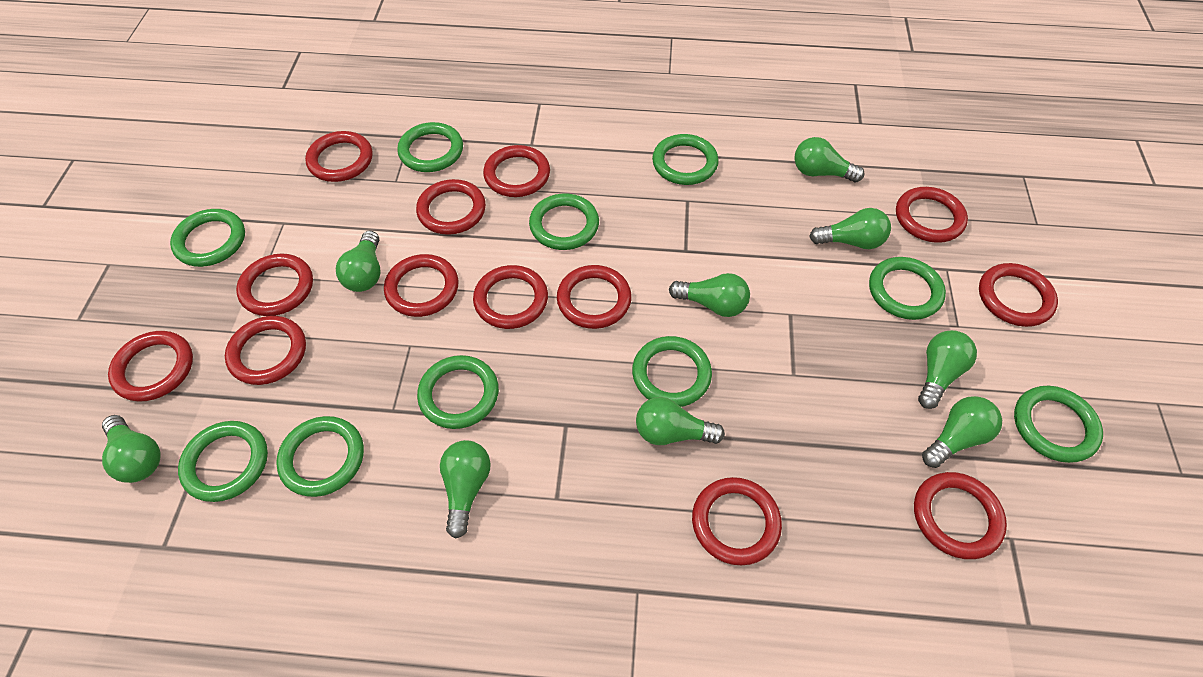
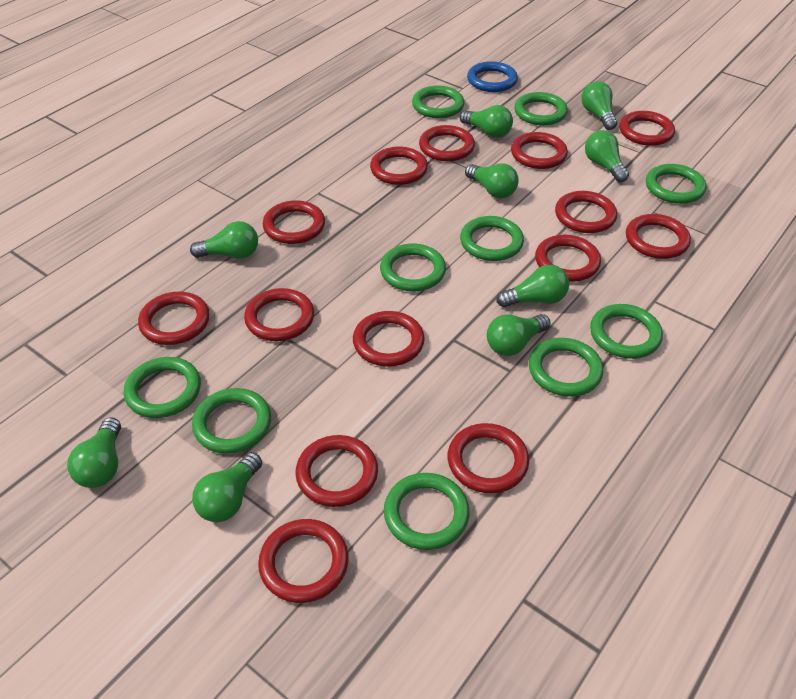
blue ring: 0 -> 1
red ring: 13 -> 14

